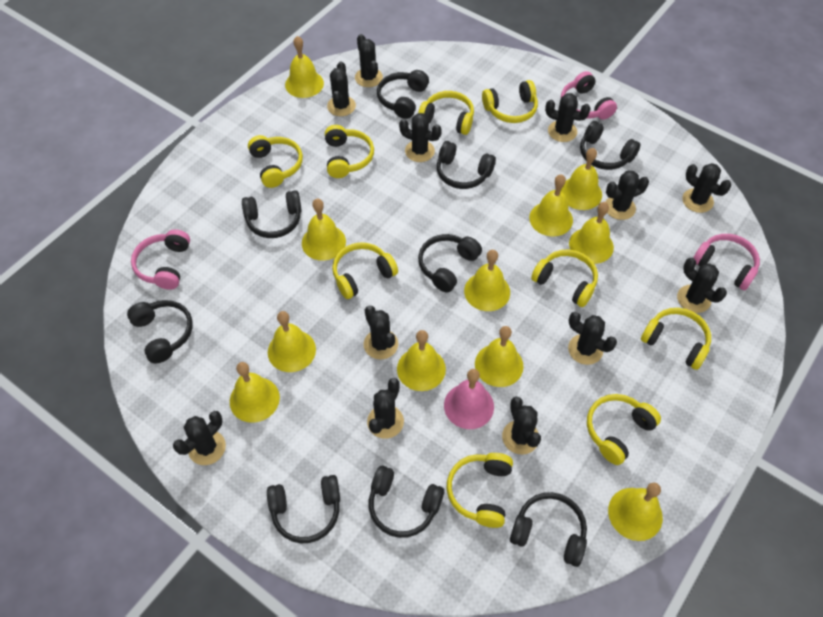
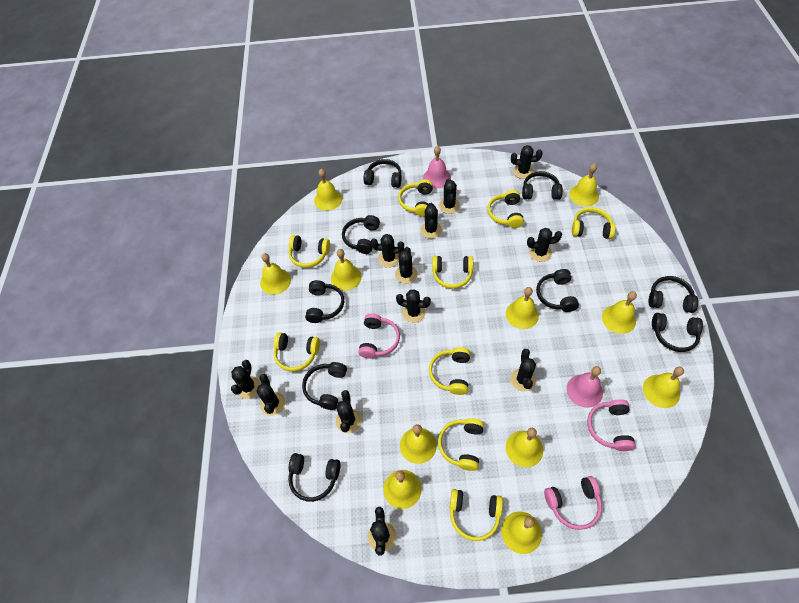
pink bell: 1 -> 2

